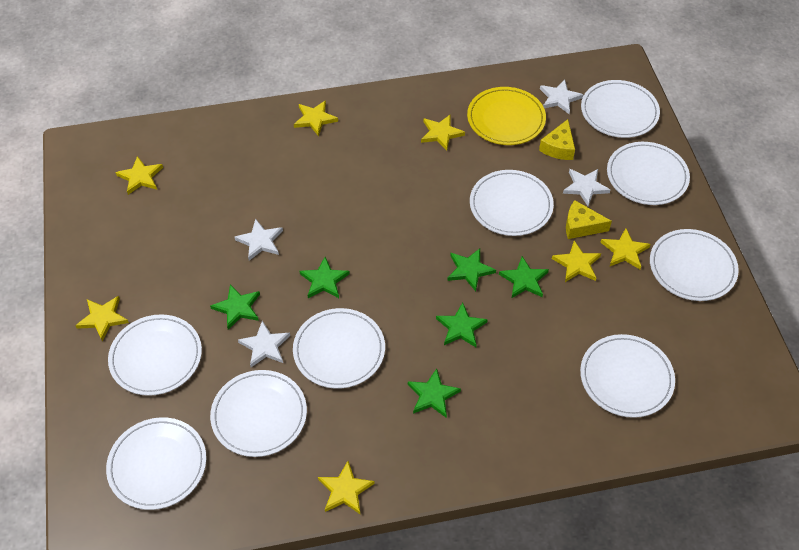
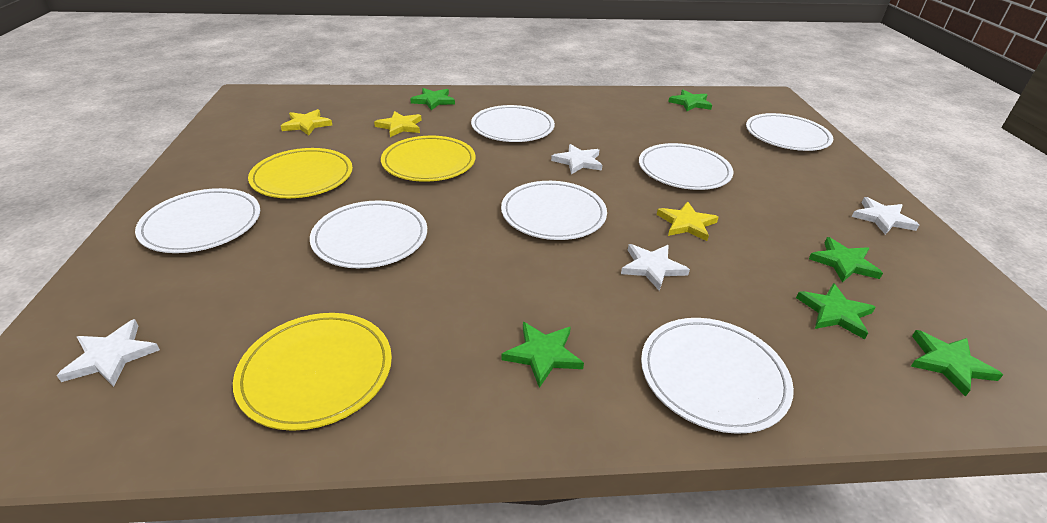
white plate: 9 -> 7
yellow cheese: 2 -> 0
yellow plate: 1 -> 3
yellow star: 7 -> 3

